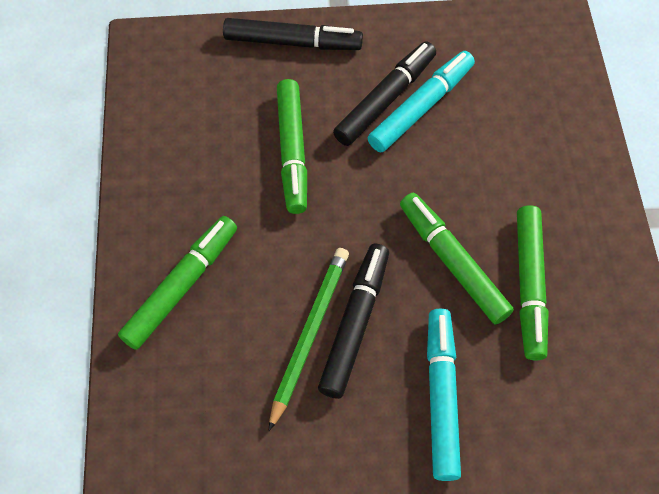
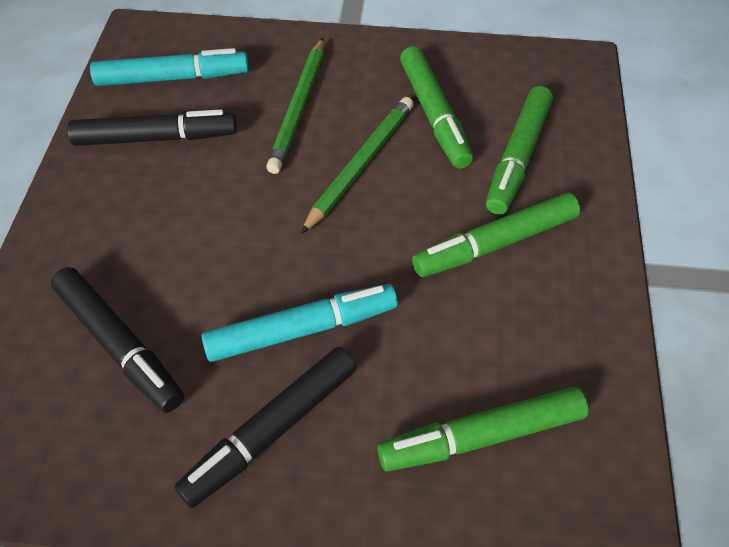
green pencil: 1 -> 2

